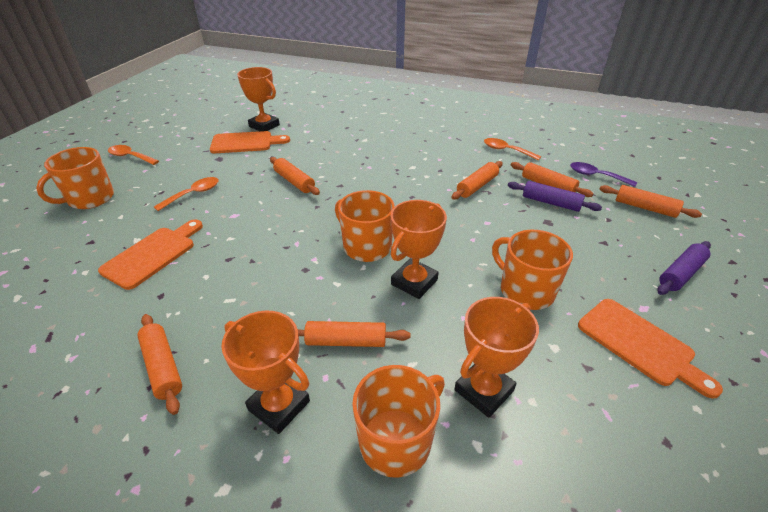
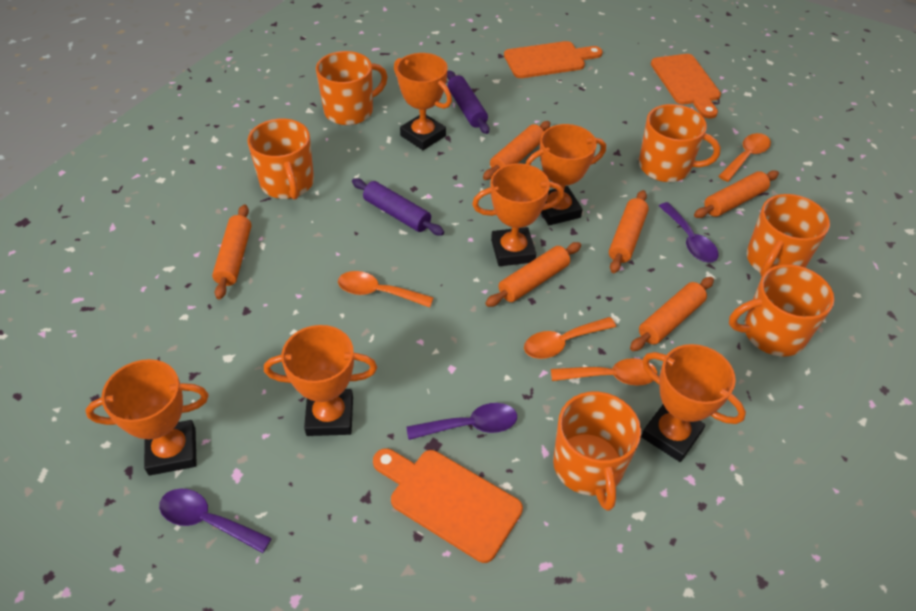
orange mug: 4 -> 6
orange spoon: 3 -> 4
orange trophy: 4 -> 6
purple spoon: 1 -> 3

